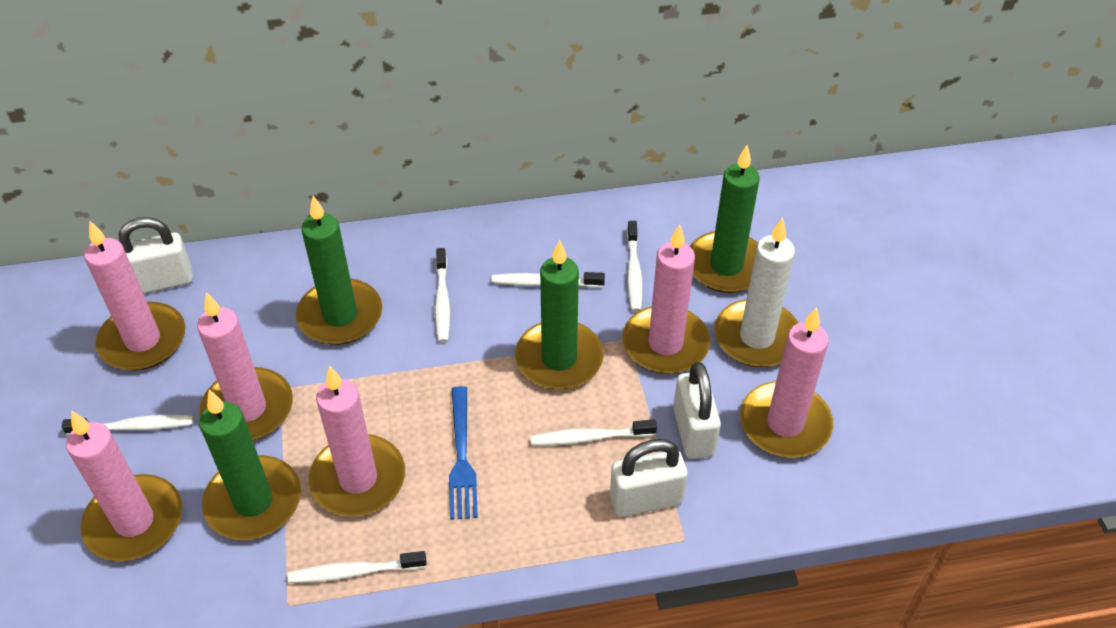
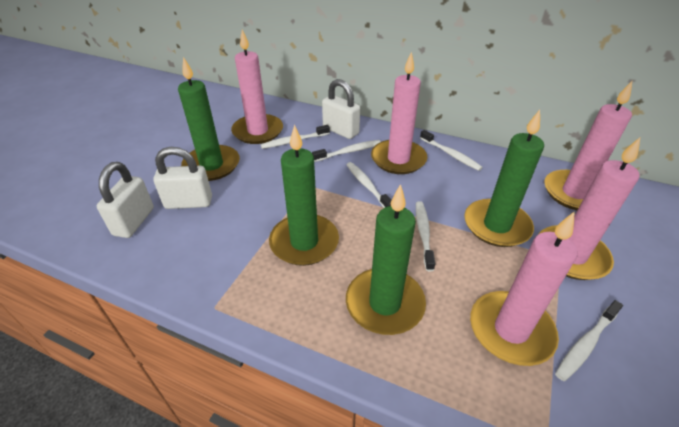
blue fork: 1 -> 0
pink candle: 6 -> 5
white candle: 1 -> 0

